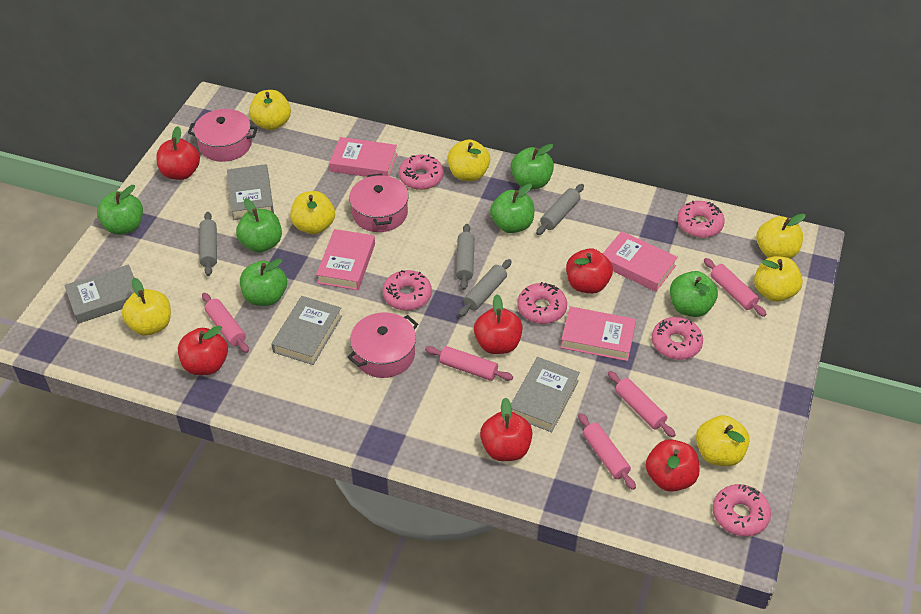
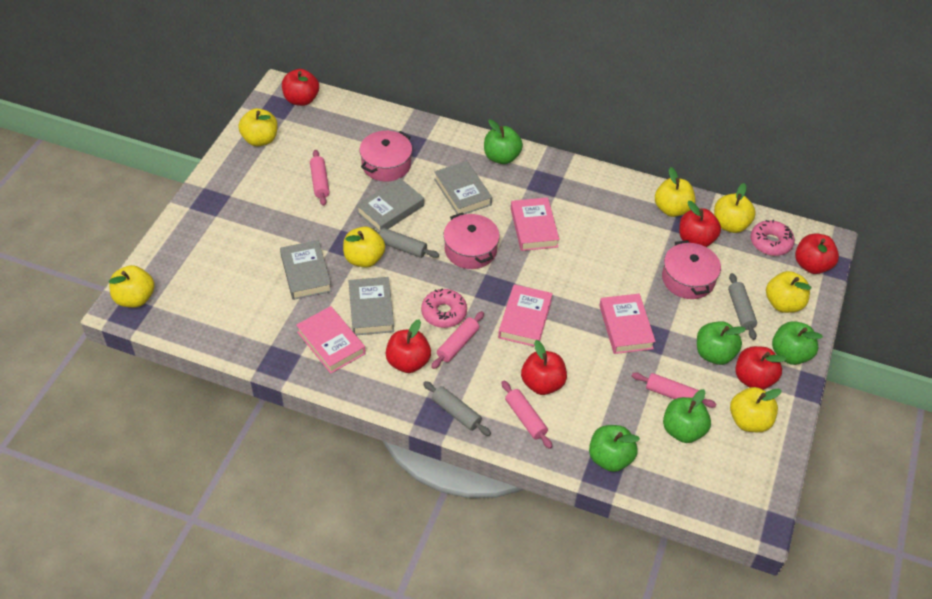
green apple: 6 -> 5
grey rolling pin: 4 -> 3
pink donut: 6 -> 2
pink rolling pin: 5 -> 4

